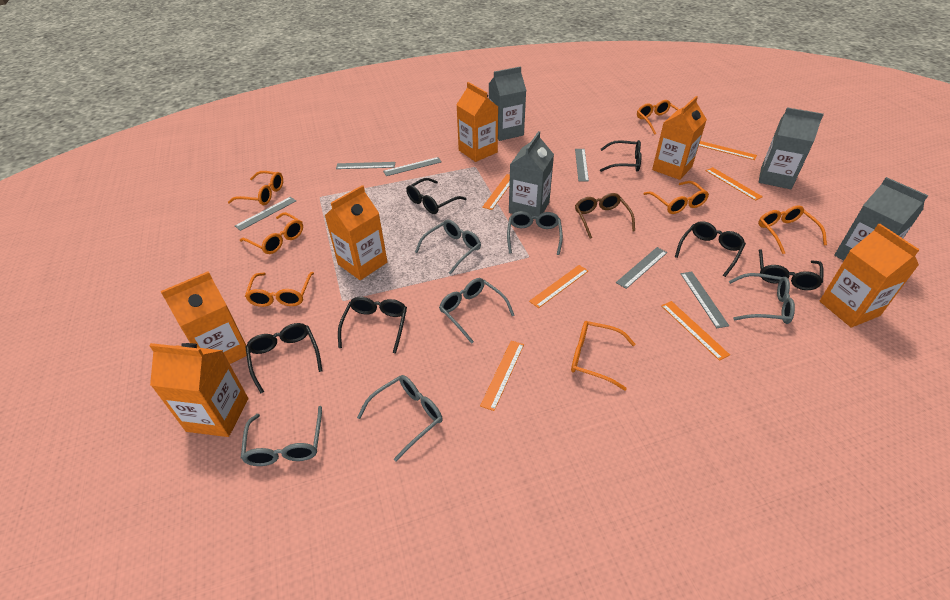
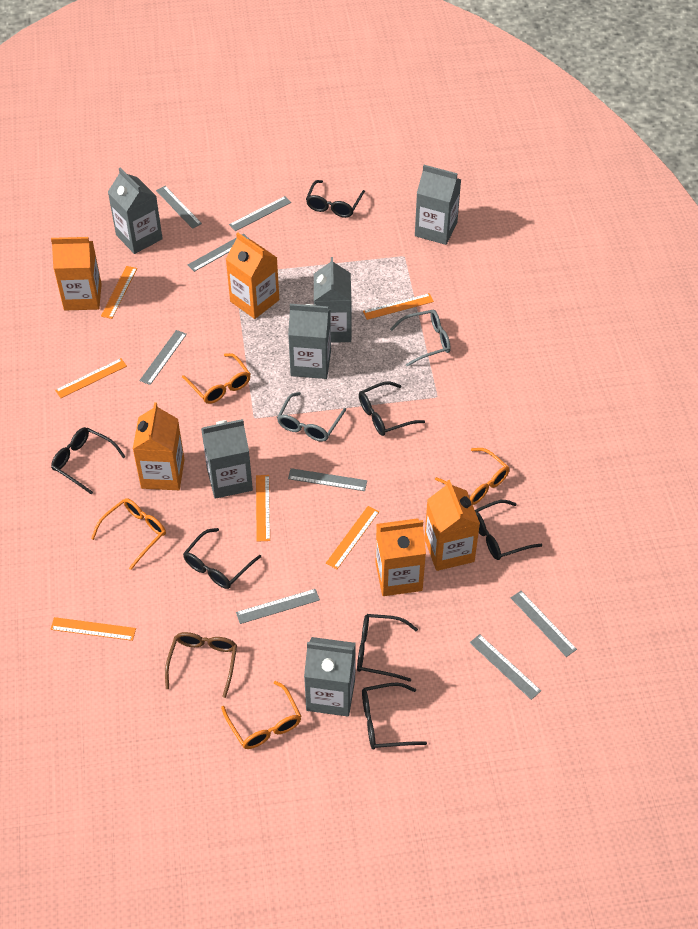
black glasses: 6 -> 7
grey carton: 4 -> 6
grey glasses: 6 -> 2
grey ruler: 6 -> 8
orange carton: 6 -> 5
orange glasses: 7 -> 4

